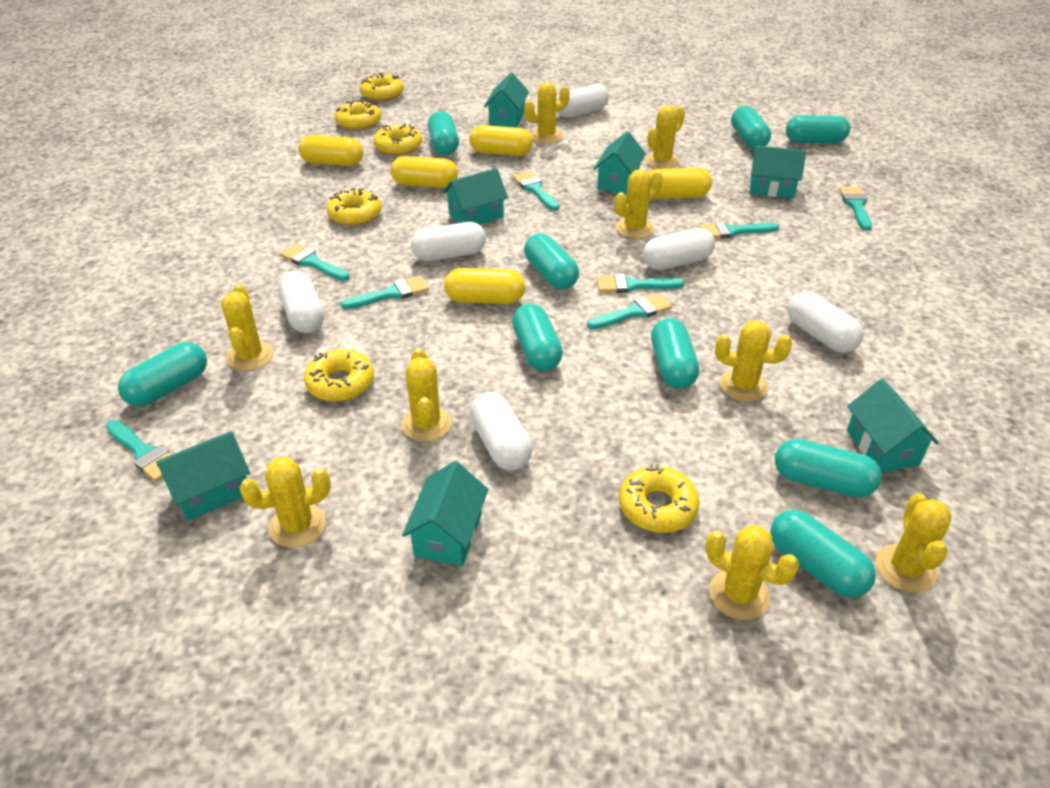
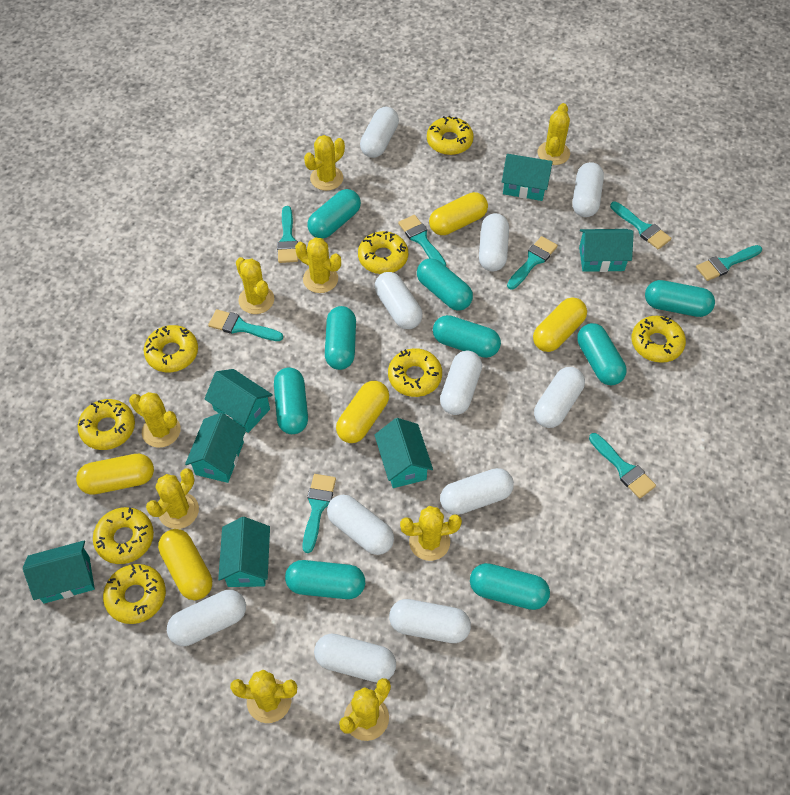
white capsule: 6 -> 11
yellow donut: 6 -> 8

